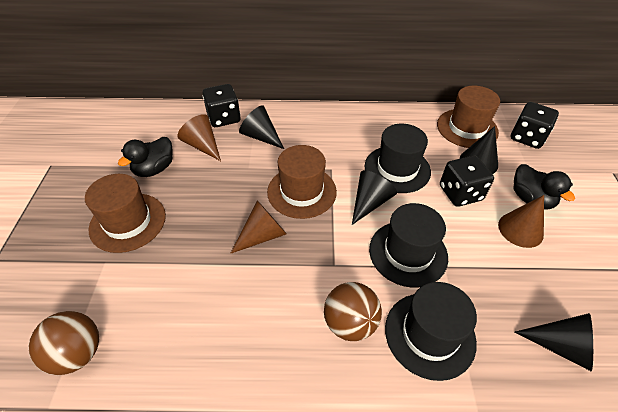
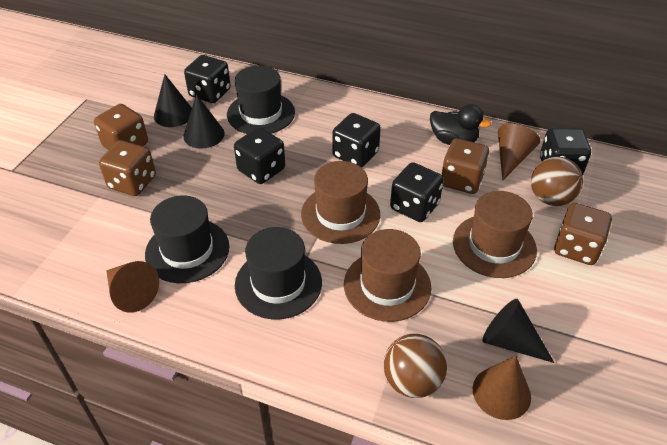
black cone: 4 -> 3
black dice: 3 -> 5
black duck: 2 -> 1
brown dice: 0 -> 4

